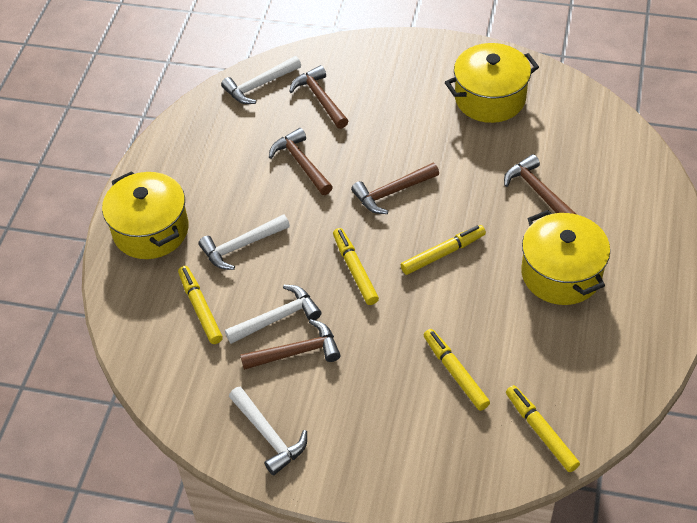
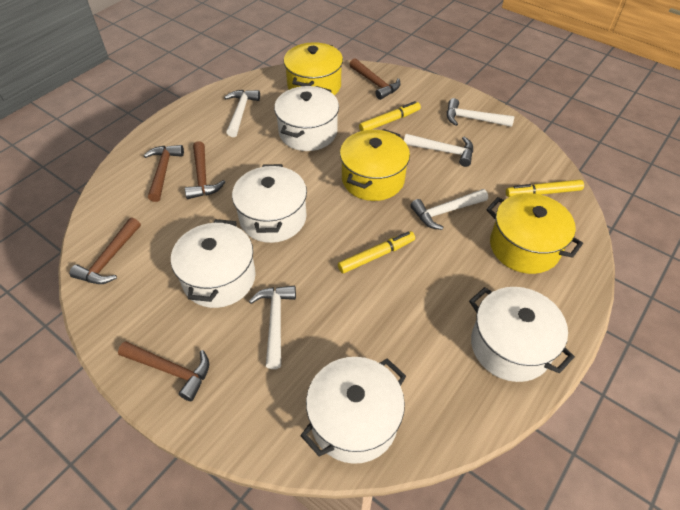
white hammer: 4 -> 5
white pot: 0 -> 5
yellow marker: 5 -> 3

